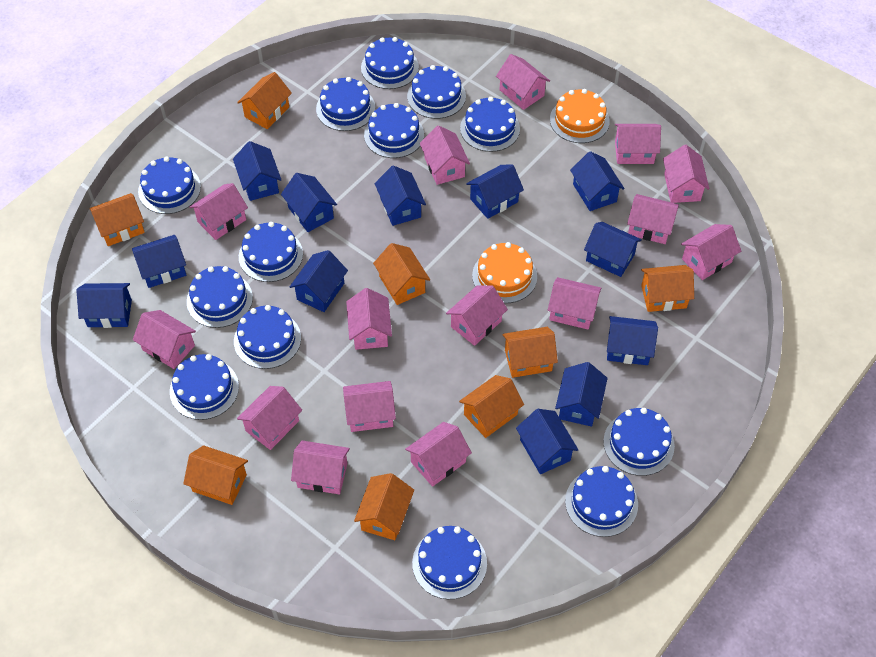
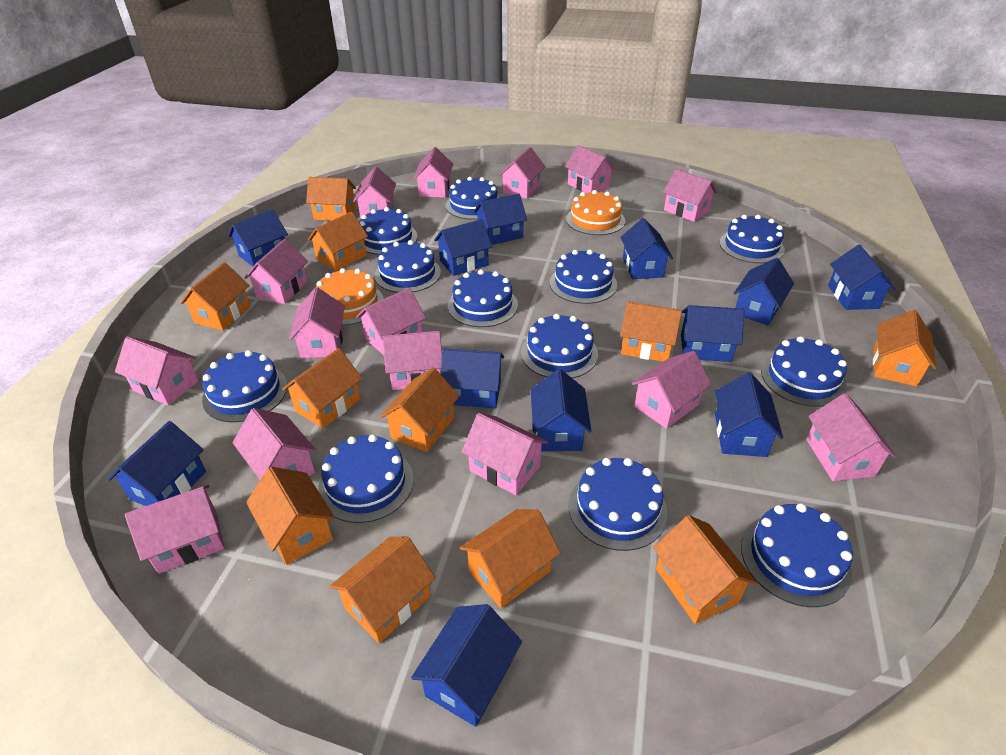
blue cake: 13 -> 12
orange house: 8 -> 11

